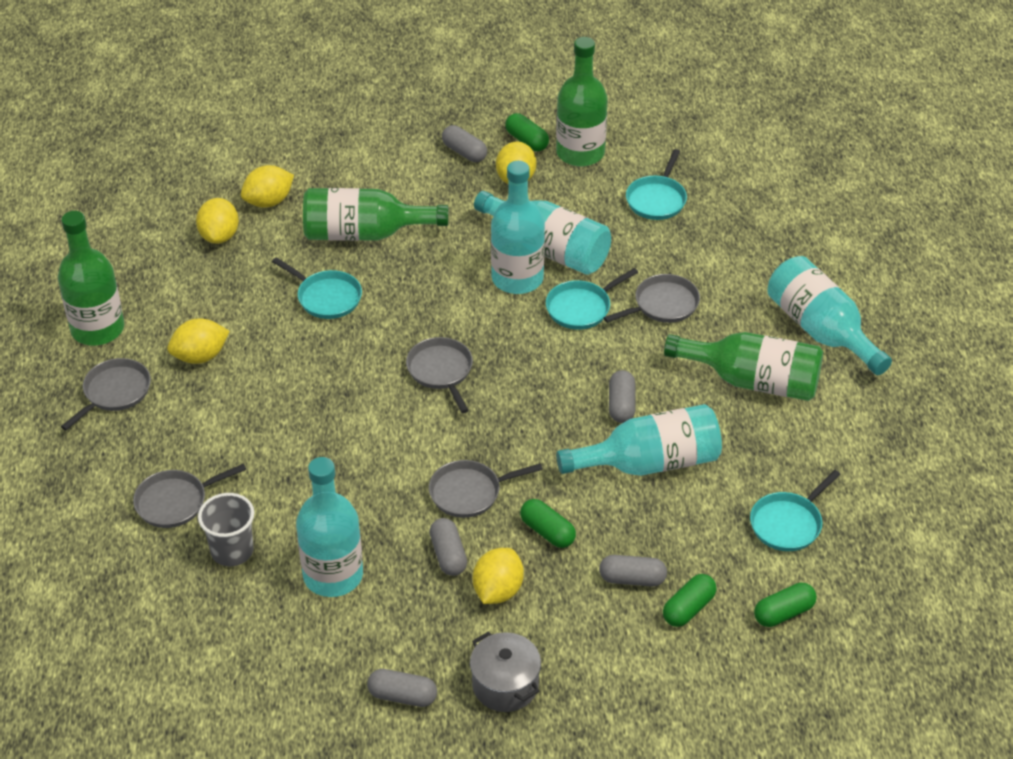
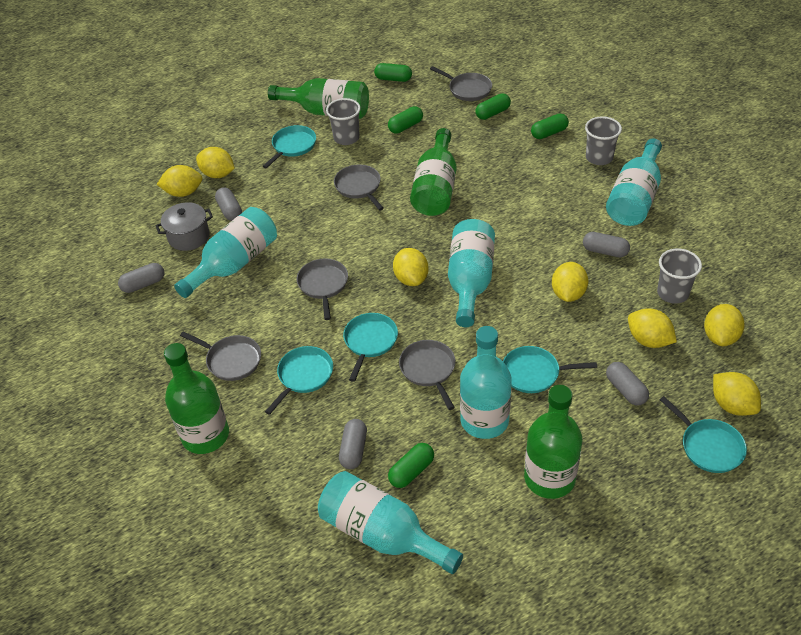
green capsule: 4 -> 5
grey cup: 1 -> 3
turquoise pan: 4 -> 5
yellow lemon: 5 -> 7

